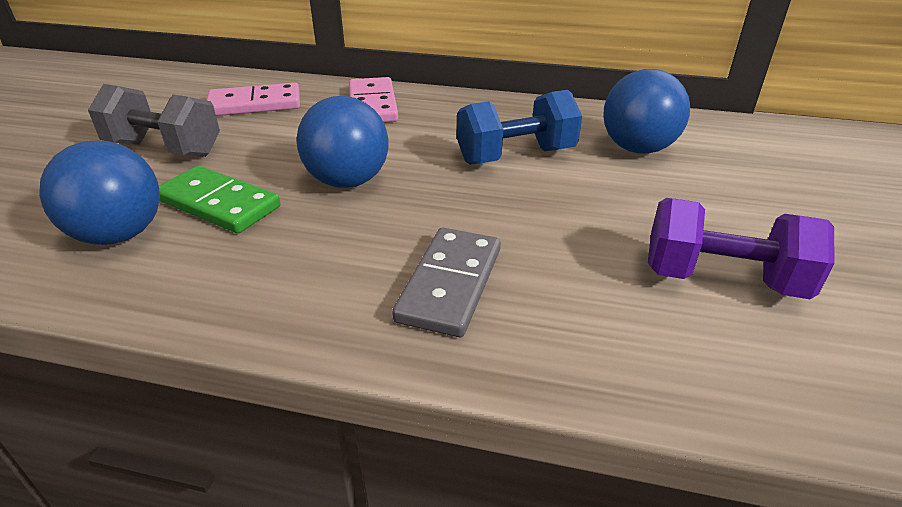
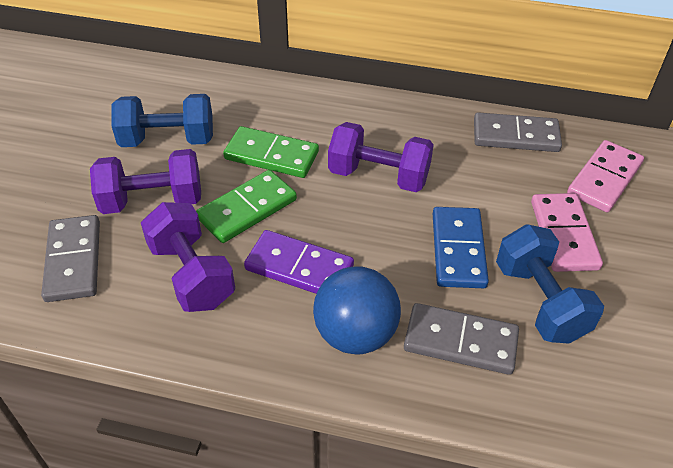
blue ball: 3 -> 1
blue domino: 0 -> 1
blue dumbbell: 1 -> 2
green domino: 1 -> 2
grey domino: 1 -> 3
grey dumbbell: 1 -> 0
purple domino: 0 -> 1
purple dumbbell: 1 -> 3

